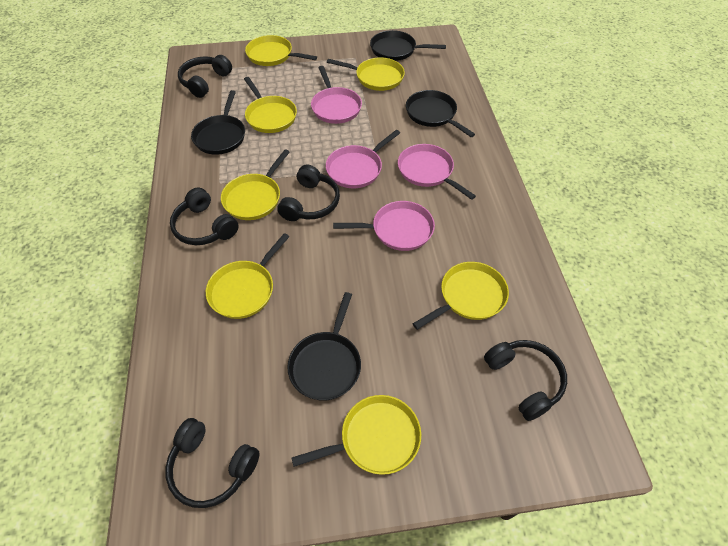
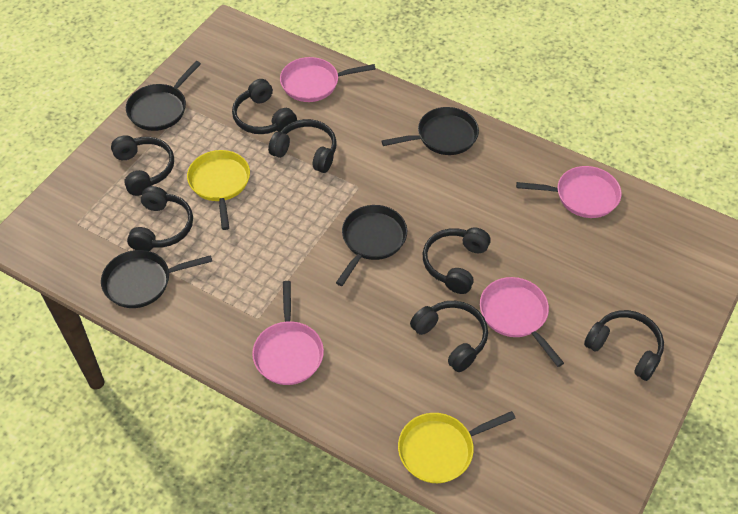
black headphones: 5 -> 7
yellow pan: 7 -> 2

